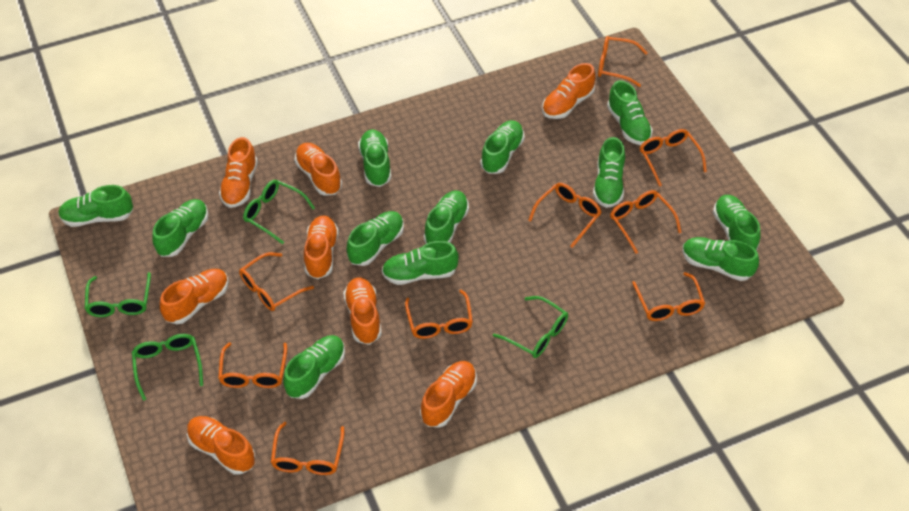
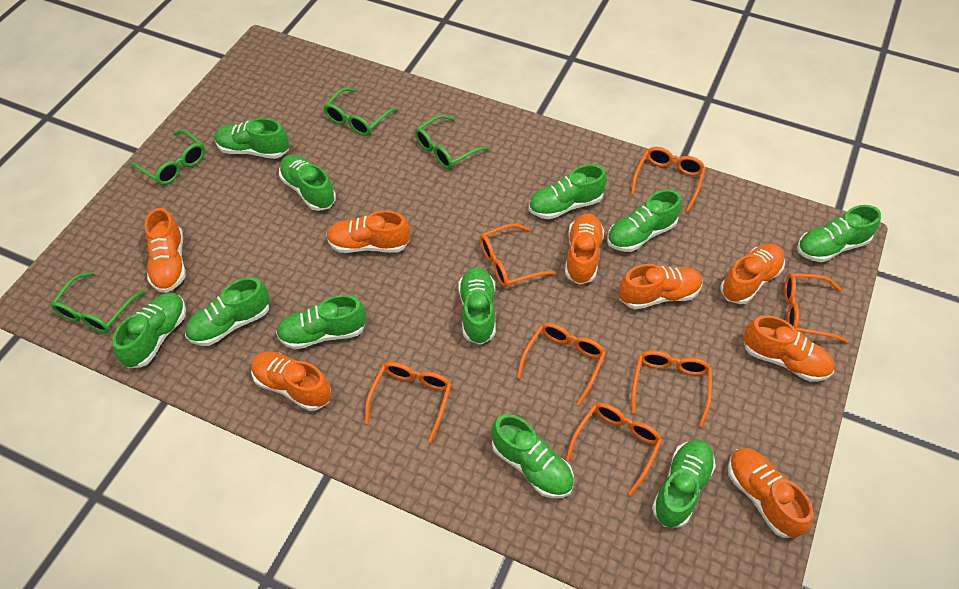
green shoe: 12 -> 11
orange glasses: 9 -> 7

